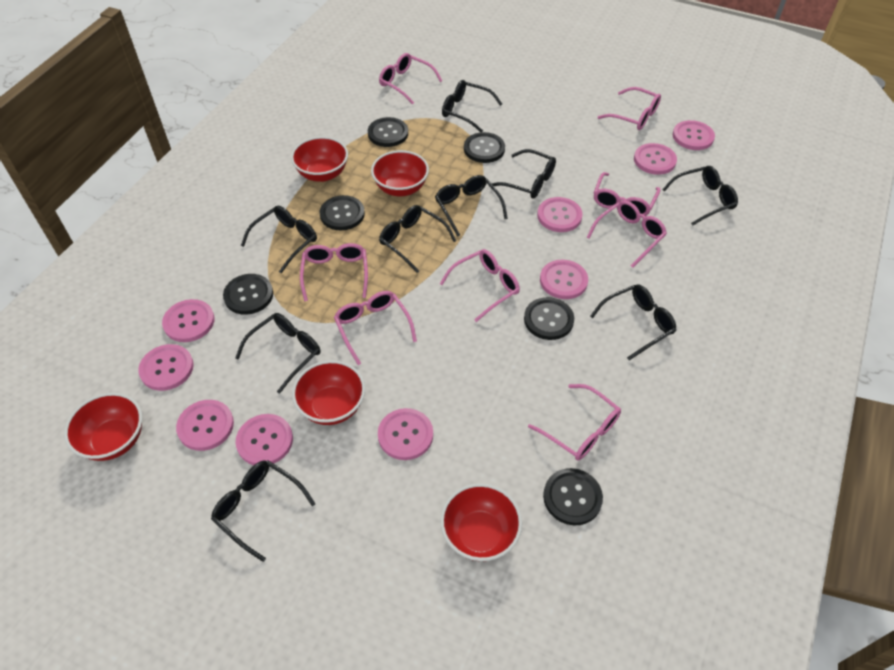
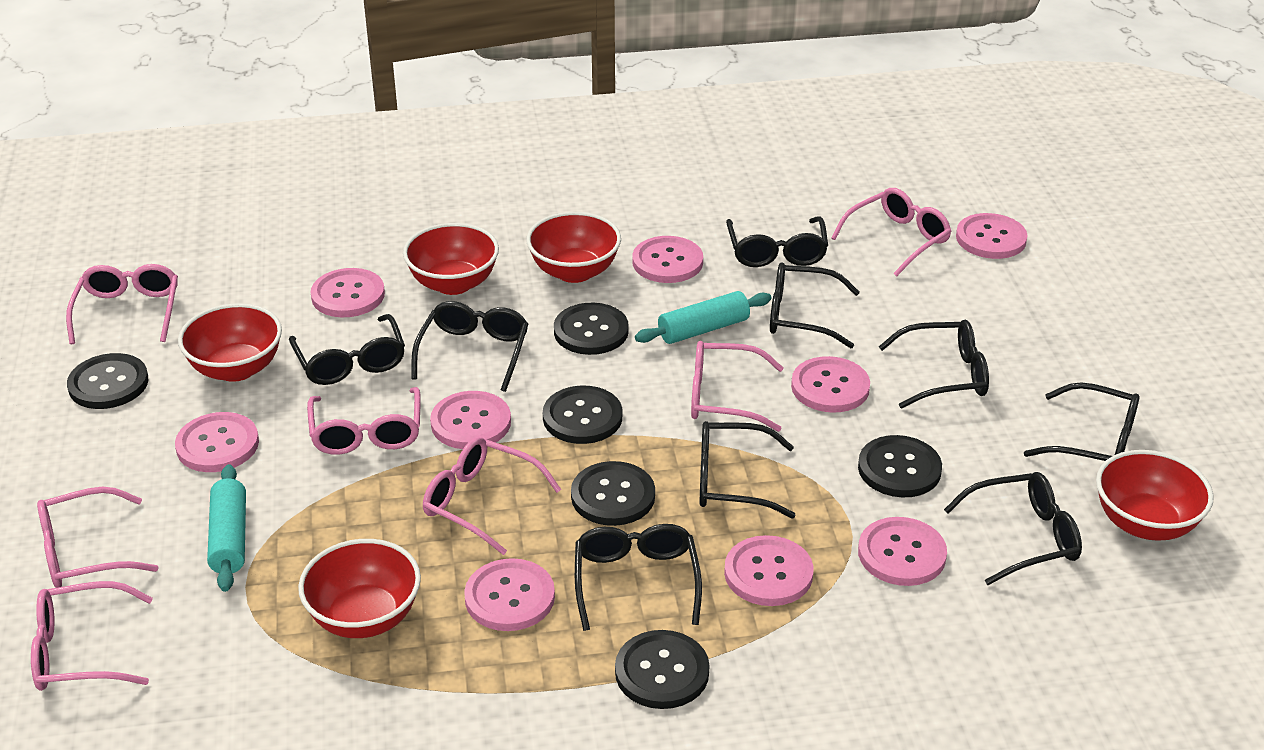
pink glasses: 8 -> 7
turquoise rolling pin: 0 -> 2

